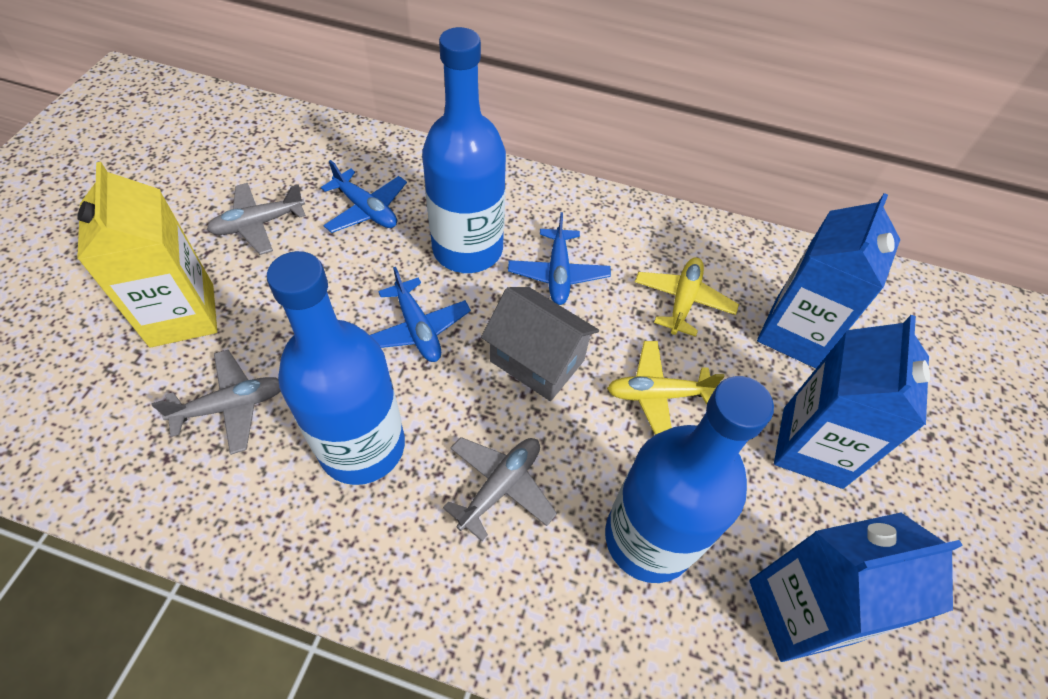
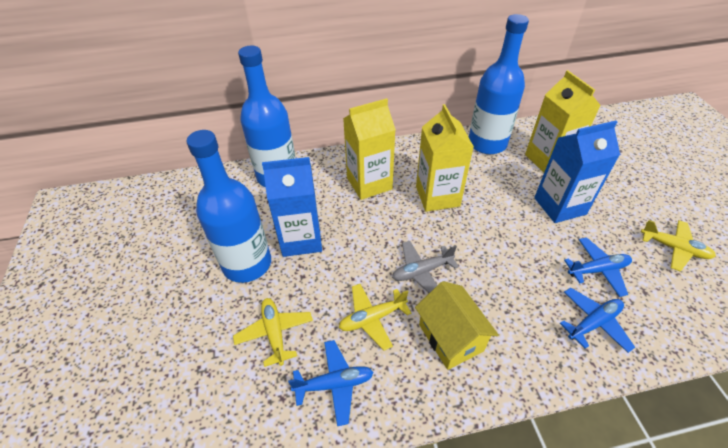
blue carton: 3 -> 2
grey house: 1 -> 0
grey plane: 3 -> 1
yellow carton: 1 -> 3
yellow house: 0 -> 1
yellow plane: 2 -> 3

